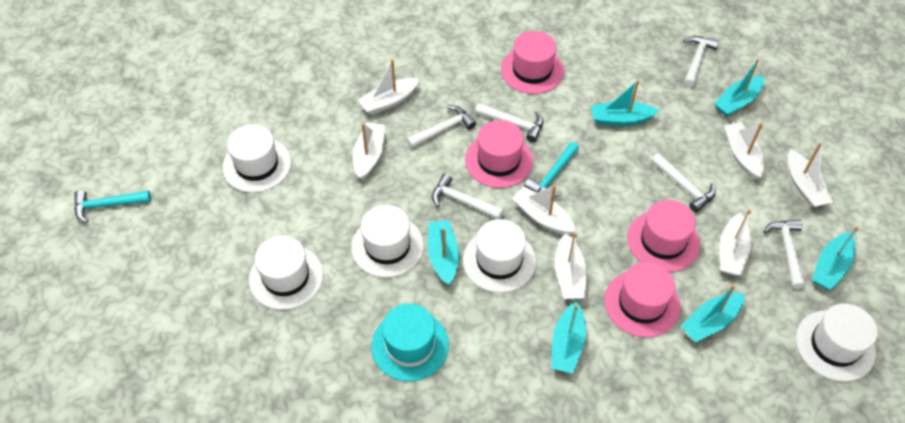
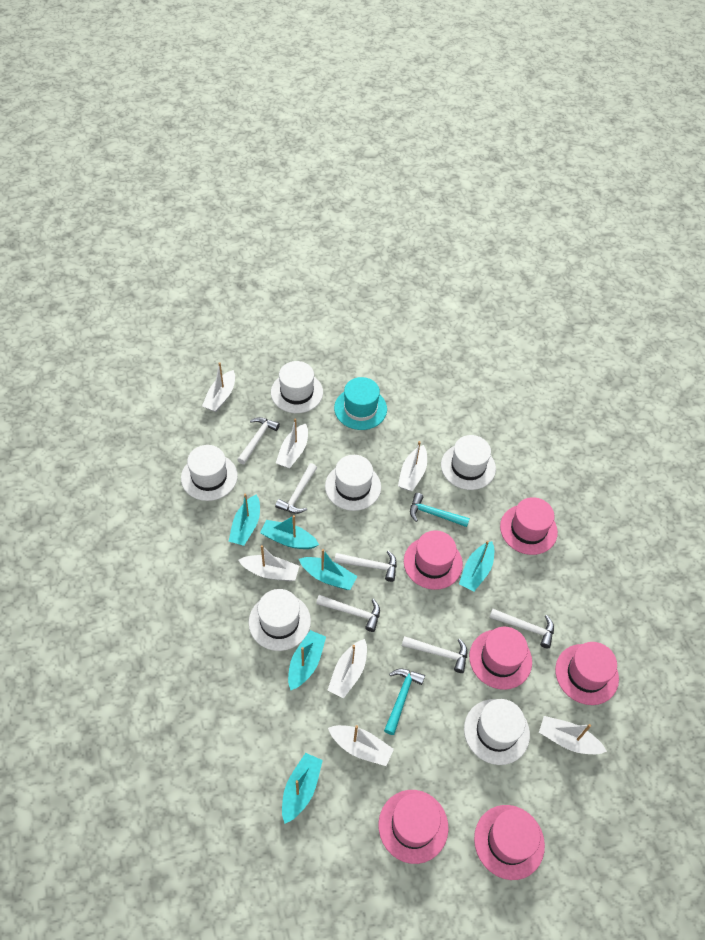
pink hat: 4 -> 6
white hat: 5 -> 6

